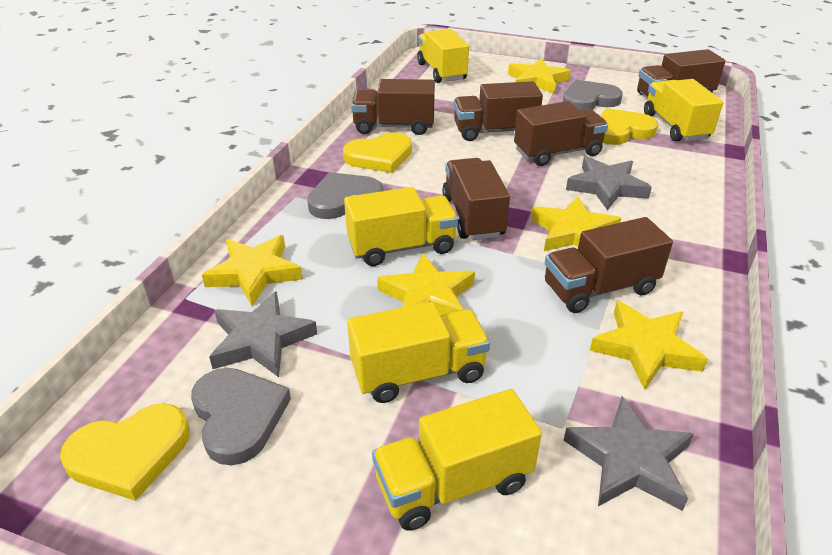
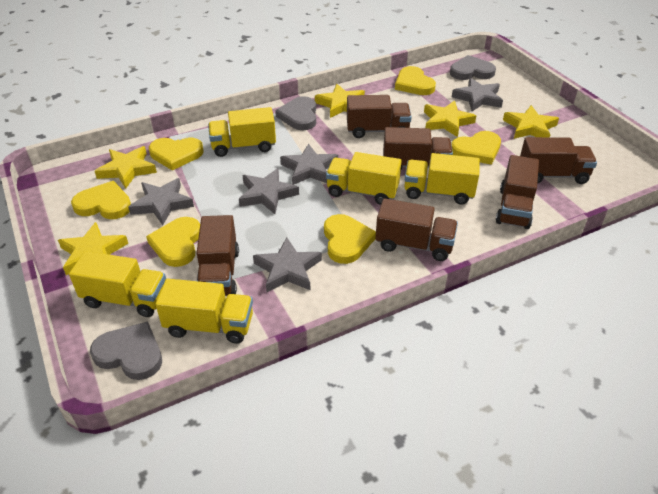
grey star: 3 -> 5
yellow heart: 3 -> 6

